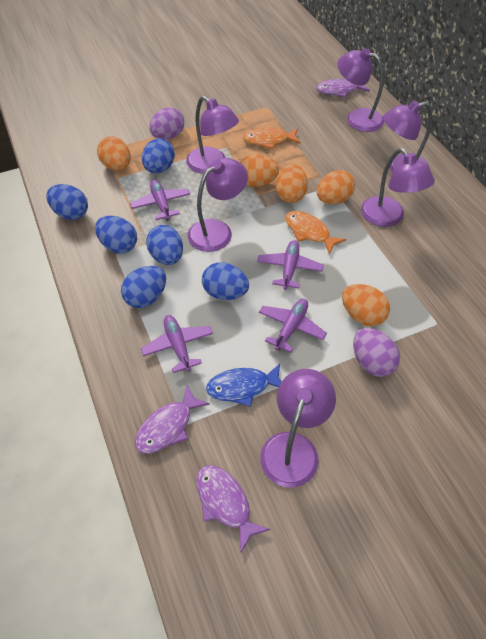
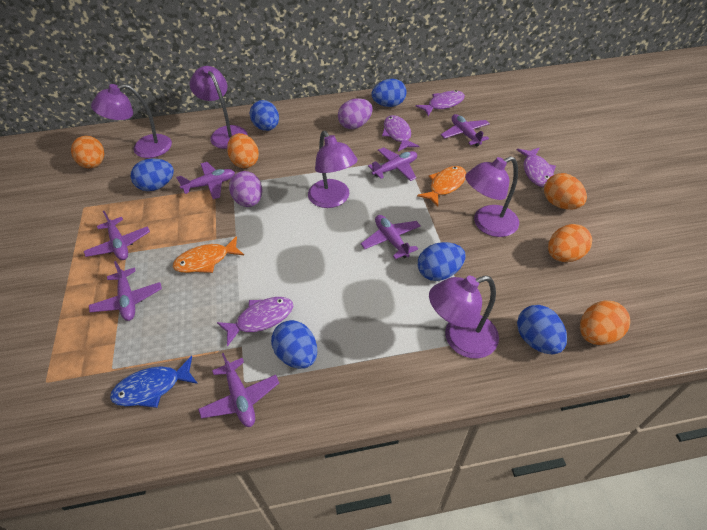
purple fish: 3 -> 4
purple lamp: 6 -> 5
purple plane: 4 -> 7

